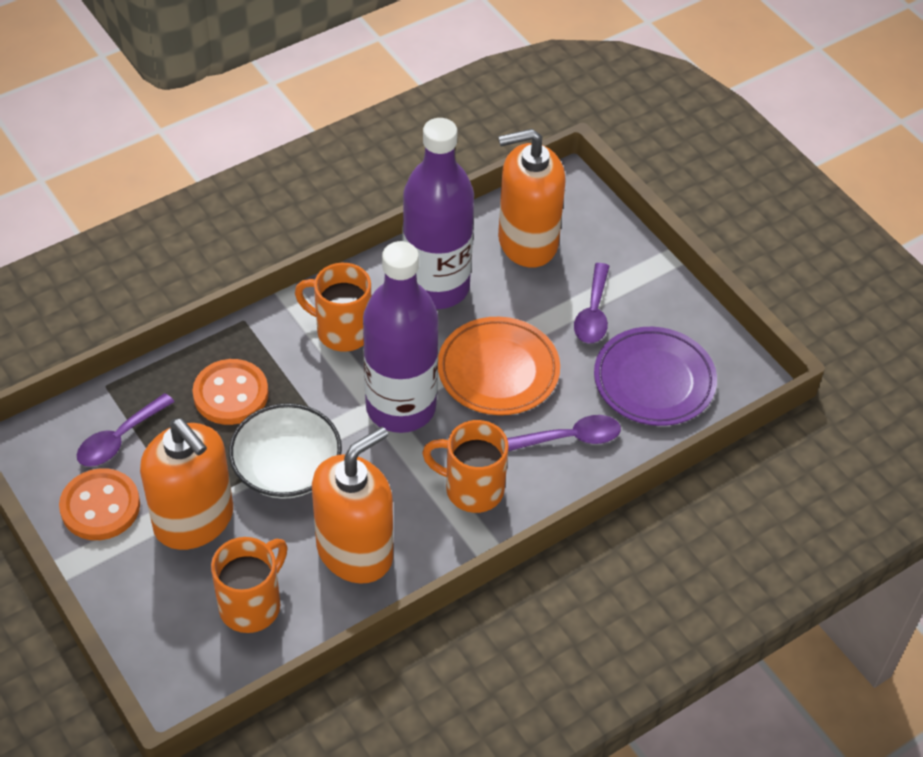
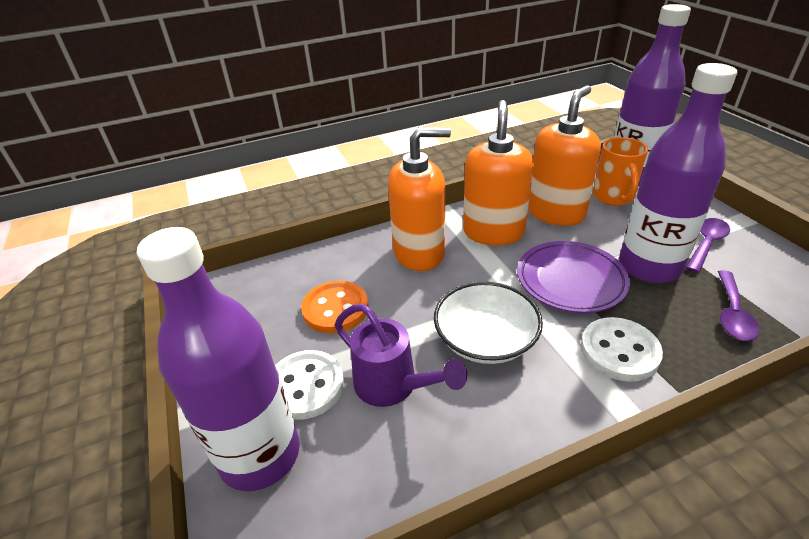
orange button: 2 -> 1
orange mug: 3 -> 1
orange plate: 1 -> 0
purple bottle: 2 -> 3
purple spoon: 3 -> 2
purple watering can: 0 -> 1
white button: 0 -> 2

